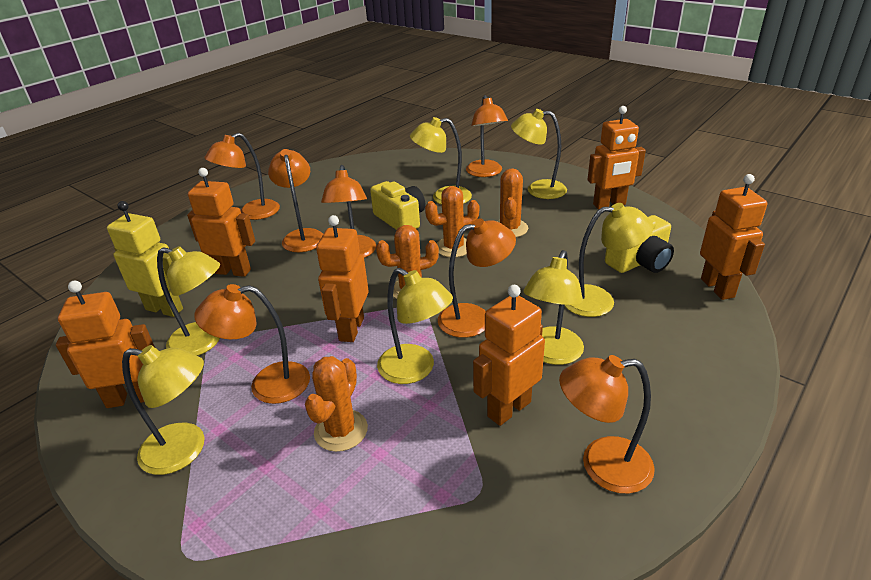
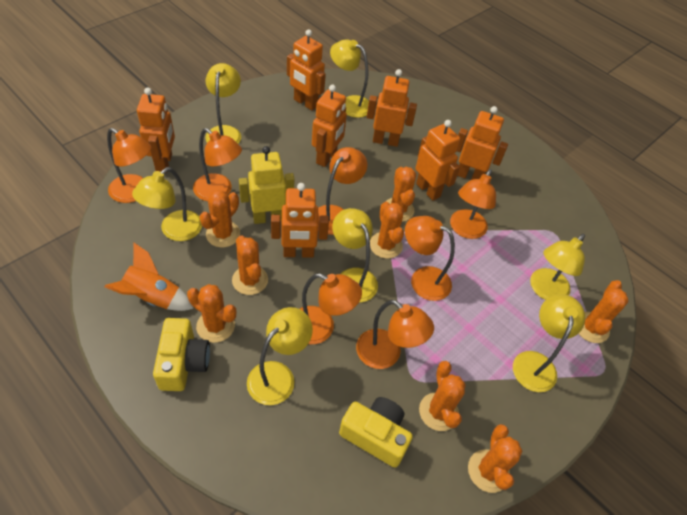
orange cactus: 4 -> 8
orange robot: 6 -> 7
orange rocket: 0 -> 1

